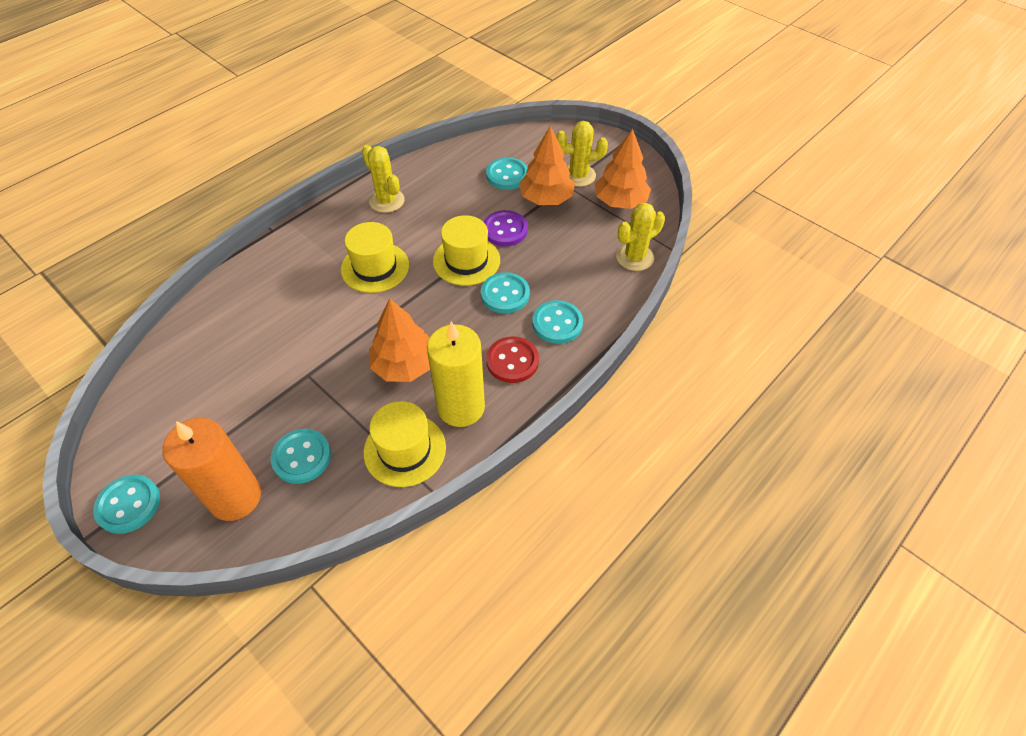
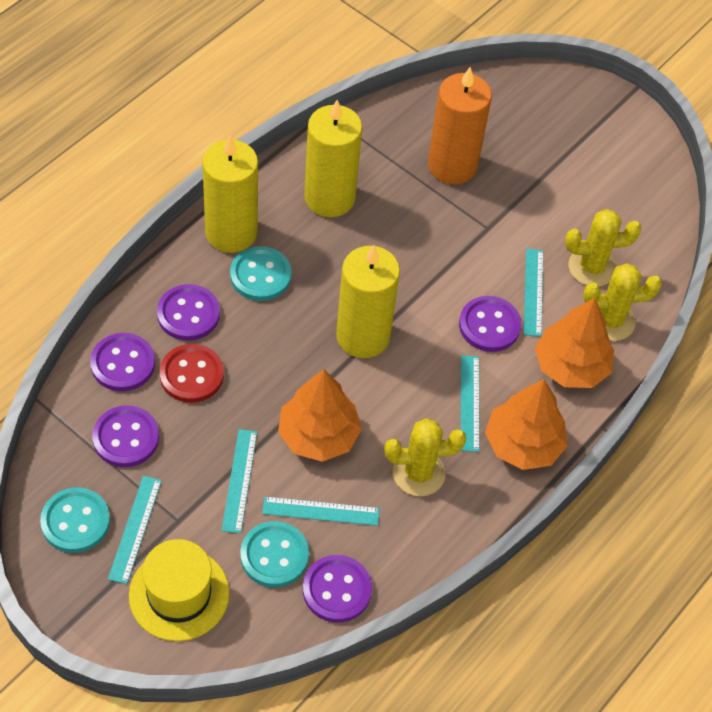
purple button: 1 -> 5
turquoise button: 5 -> 3
turquoise ruler: 0 -> 5
yellow candle: 1 -> 3
yellow hat: 3 -> 1

